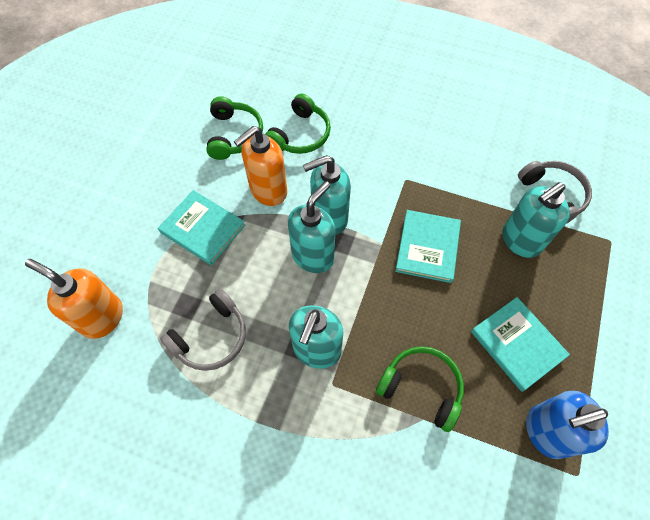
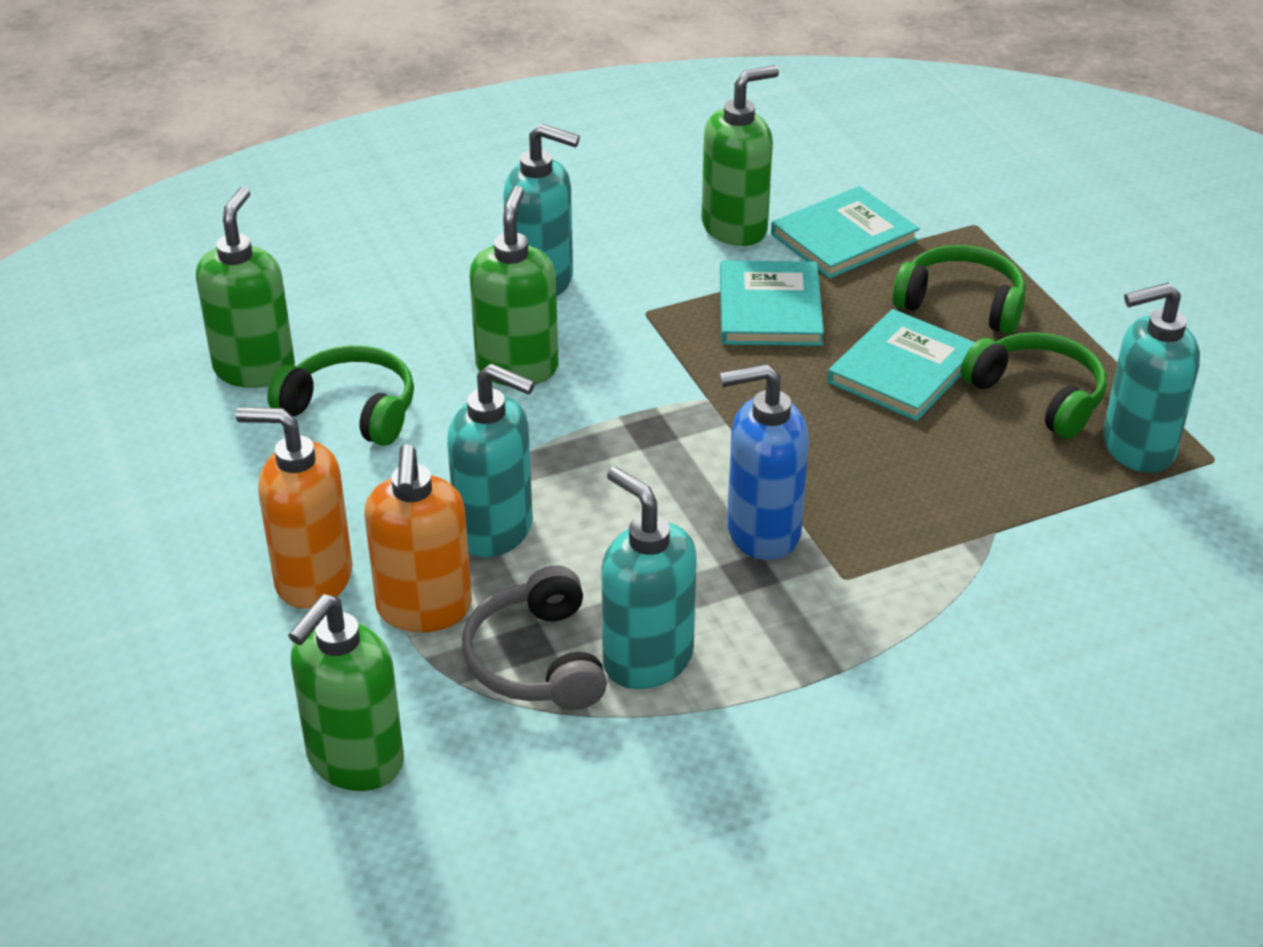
green soap dispenser: 0 -> 4
grey headphones: 2 -> 1

